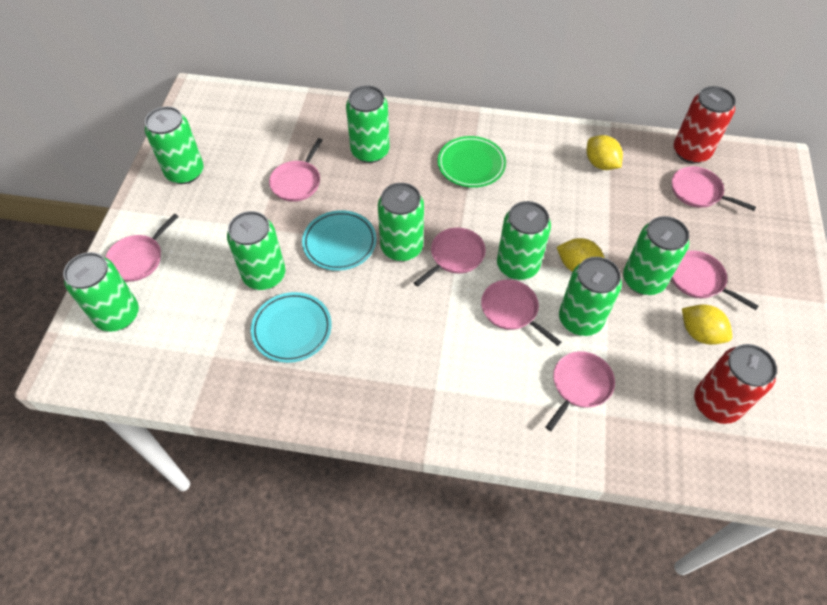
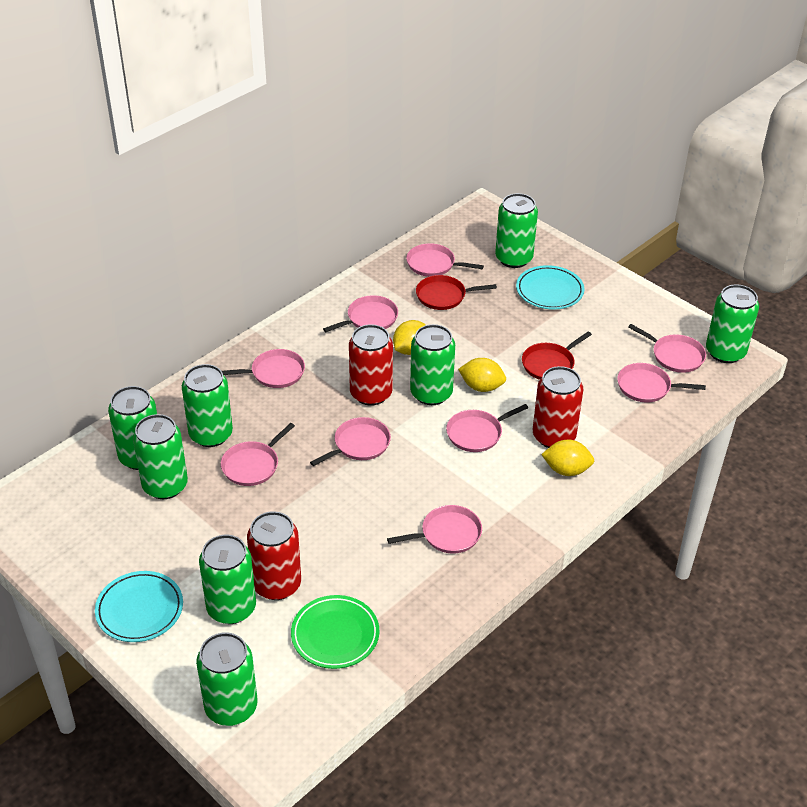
pink pan: 7 -> 9
red can: 2 -> 3
red pan: 0 -> 2

